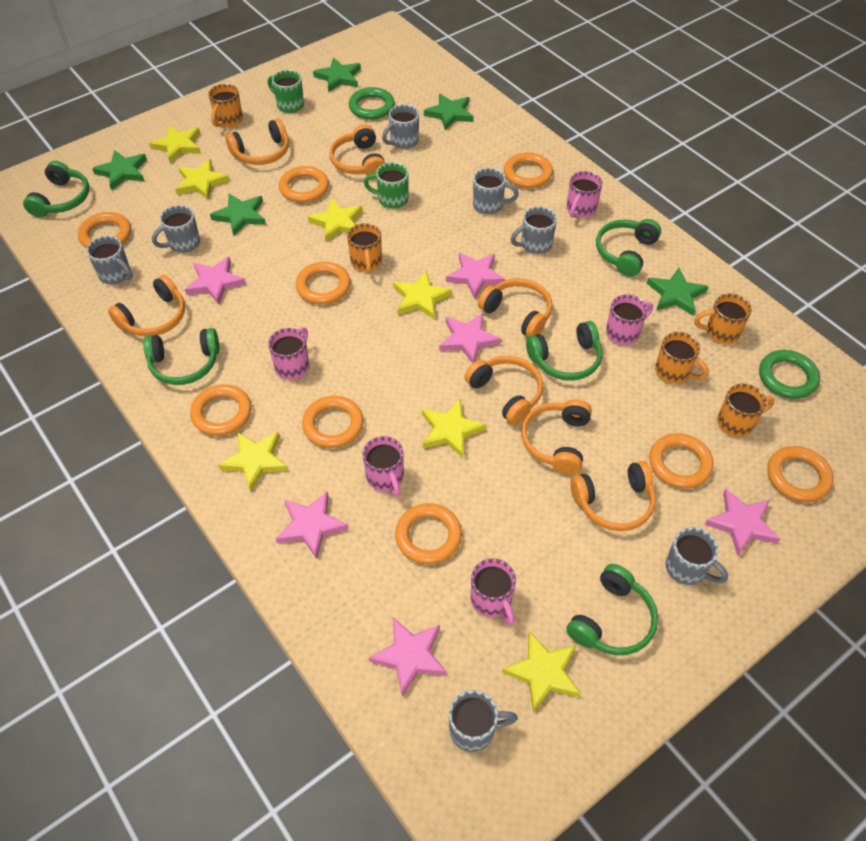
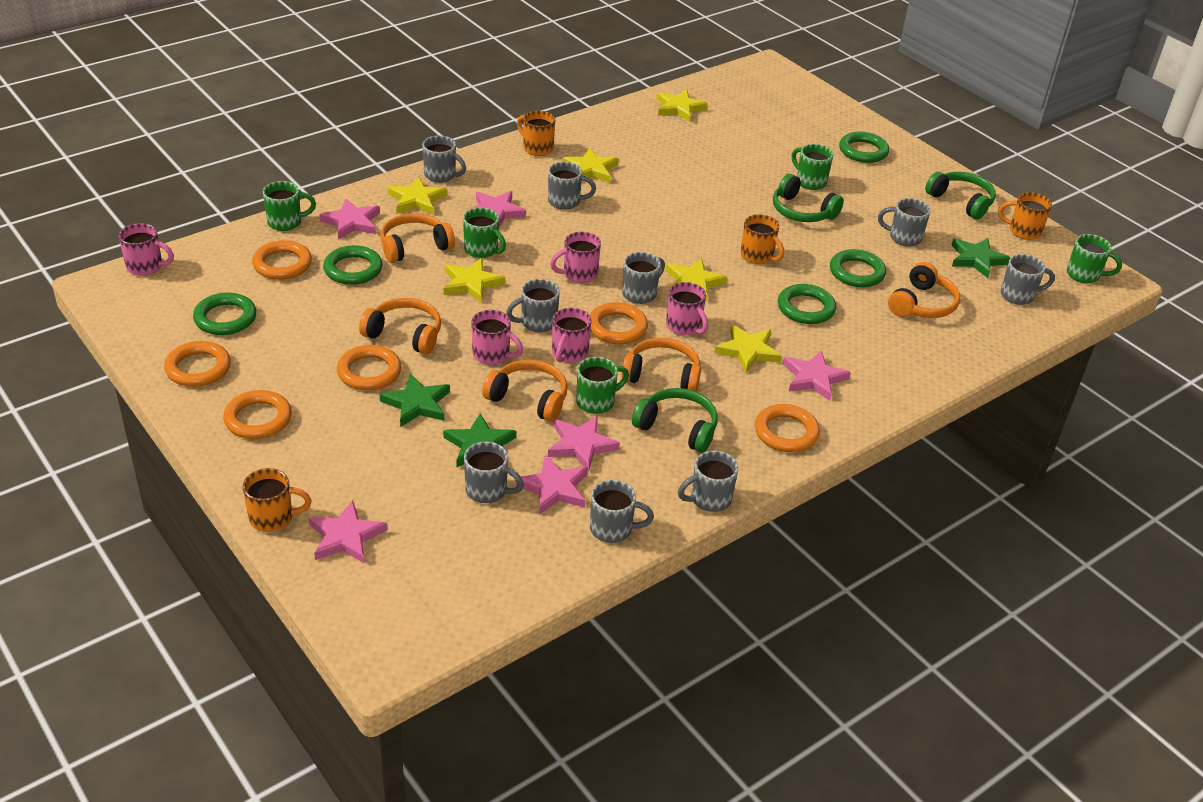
green headphones: 5 -> 3
green mug: 2 -> 5
green ring: 2 -> 5
green star: 5 -> 3
grey mug: 7 -> 9
orange headphones: 7 -> 5
orange mug: 5 -> 4
orange ring: 9 -> 6
yellow star: 7 -> 6

